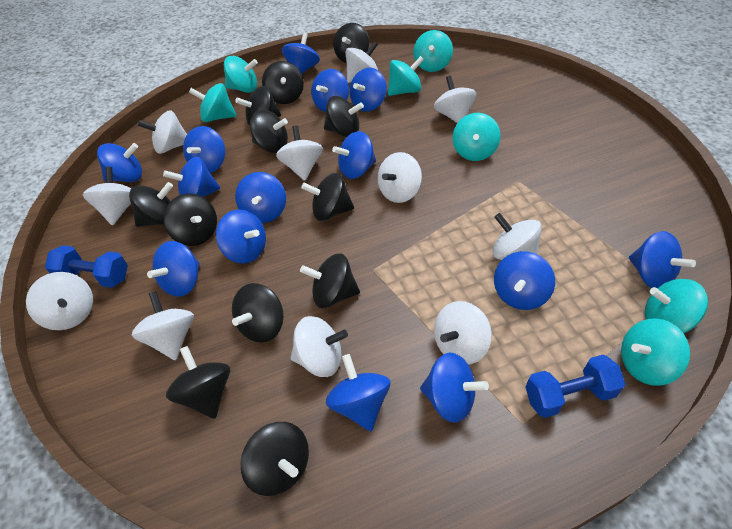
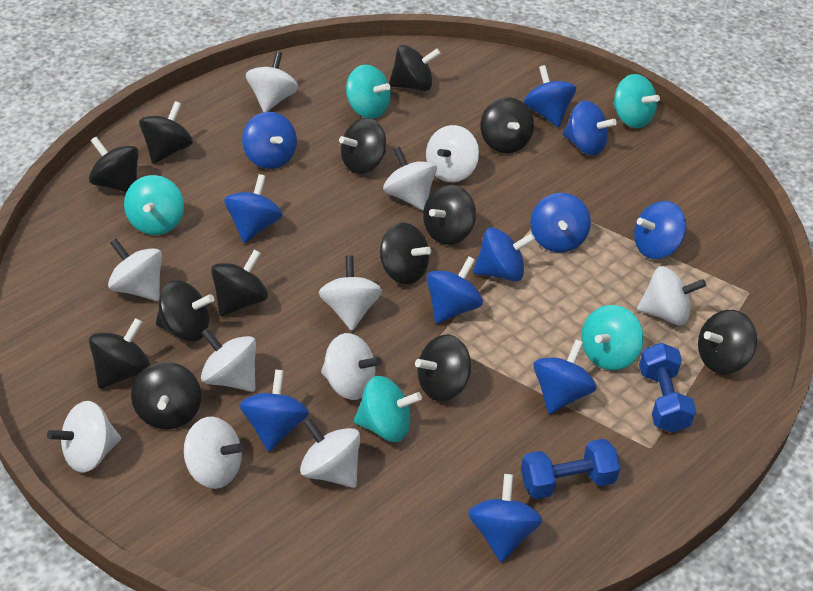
black spinning top: 12 -> 13
blue spinning top: 14 -> 11
turquoise spinning top: 7 -> 5

